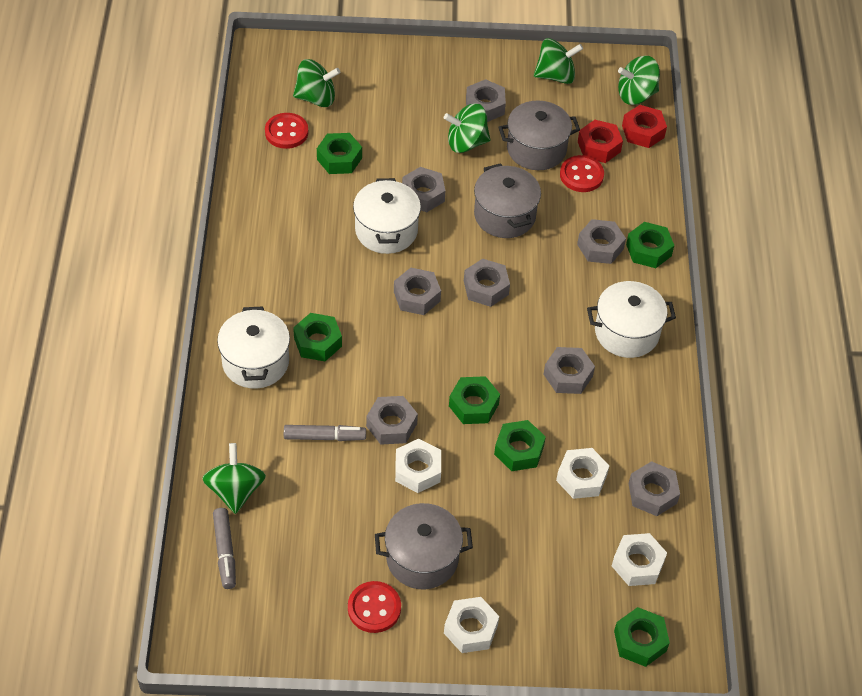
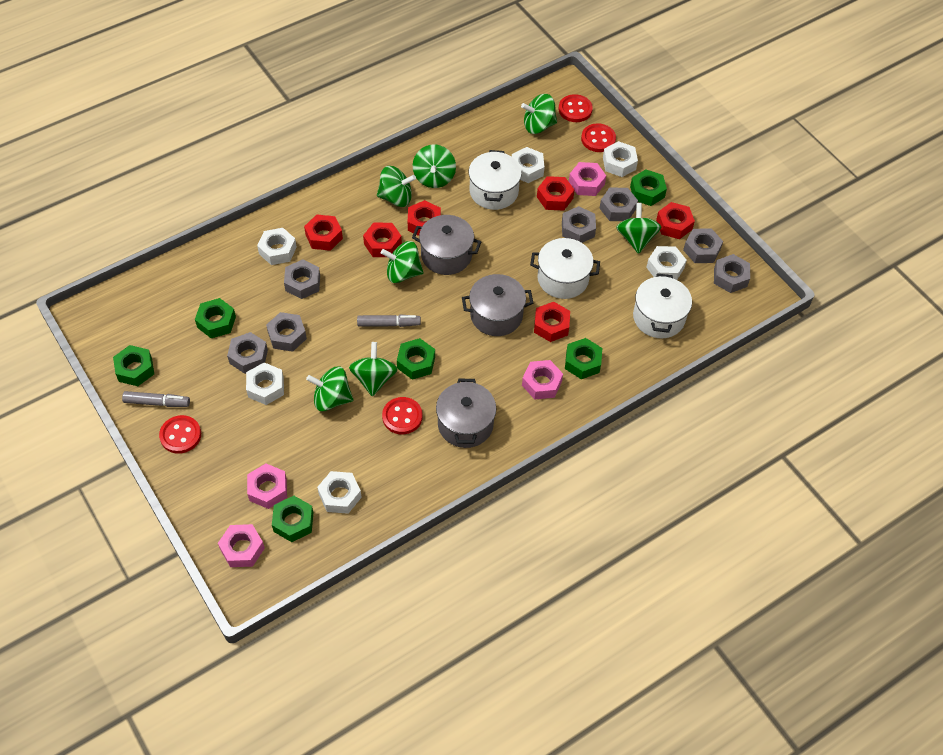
green spinning top: 5 -> 7
grey nut: 8 -> 7
pink nut: 0 -> 4
red button: 3 -> 4
red nut: 2 -> 6
white nut: 4 -> 6

